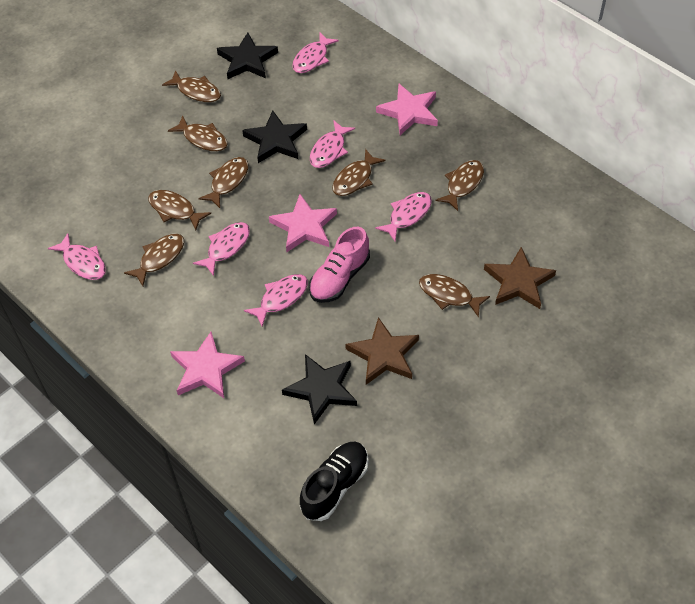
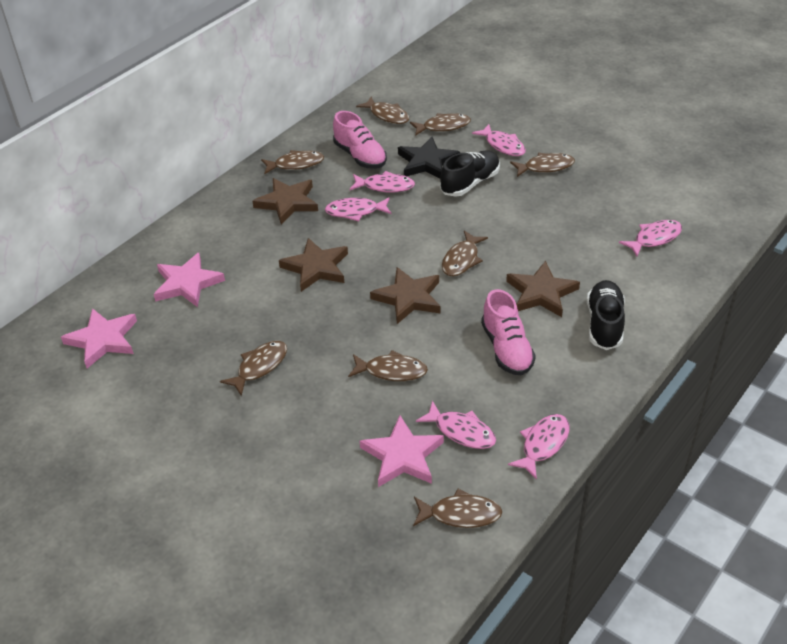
black shoe: 1 -> 2
black star: 3 -> 1
brown star: 2 -> 4
pink shoe: 1 -> 2

